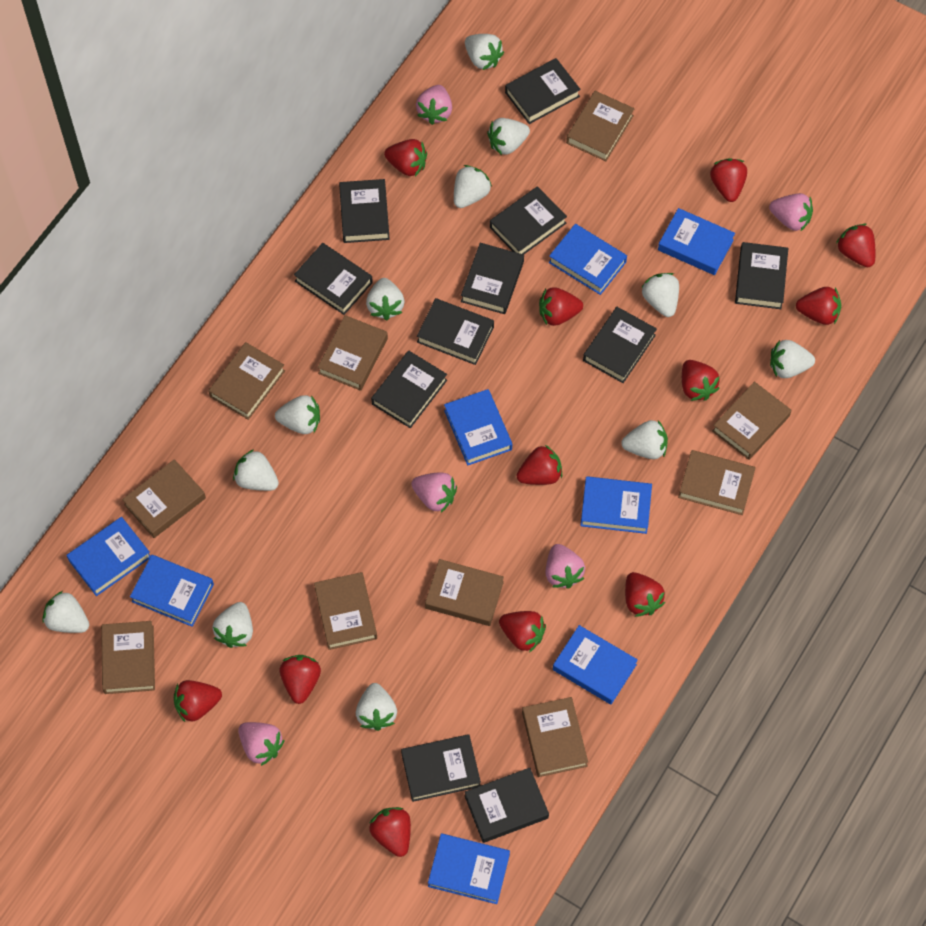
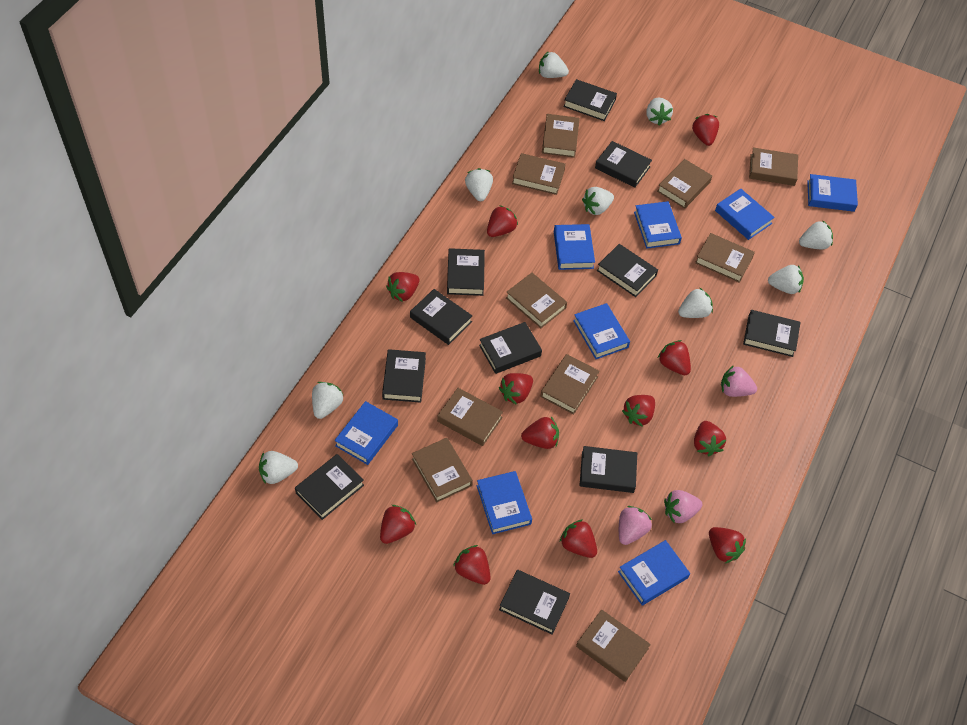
pink strawberry: 5 -> 3
white strawberry: 12 -> 9

